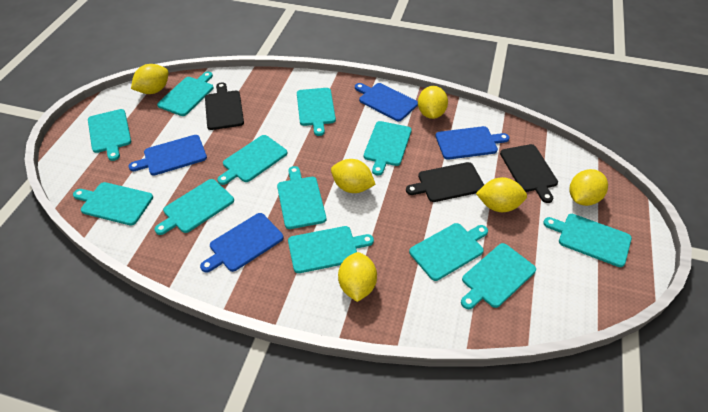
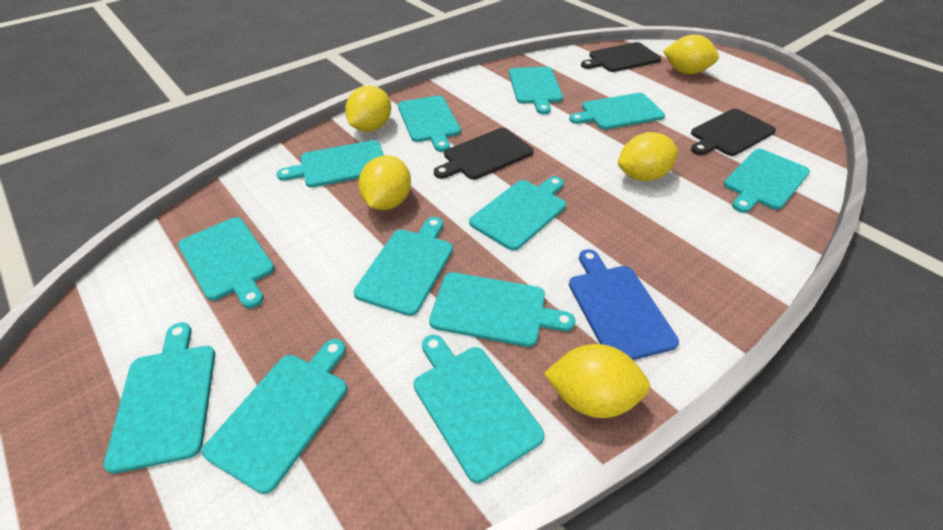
blue cutting board: 4 -> 1
yellow lemon: 6 -> 5

